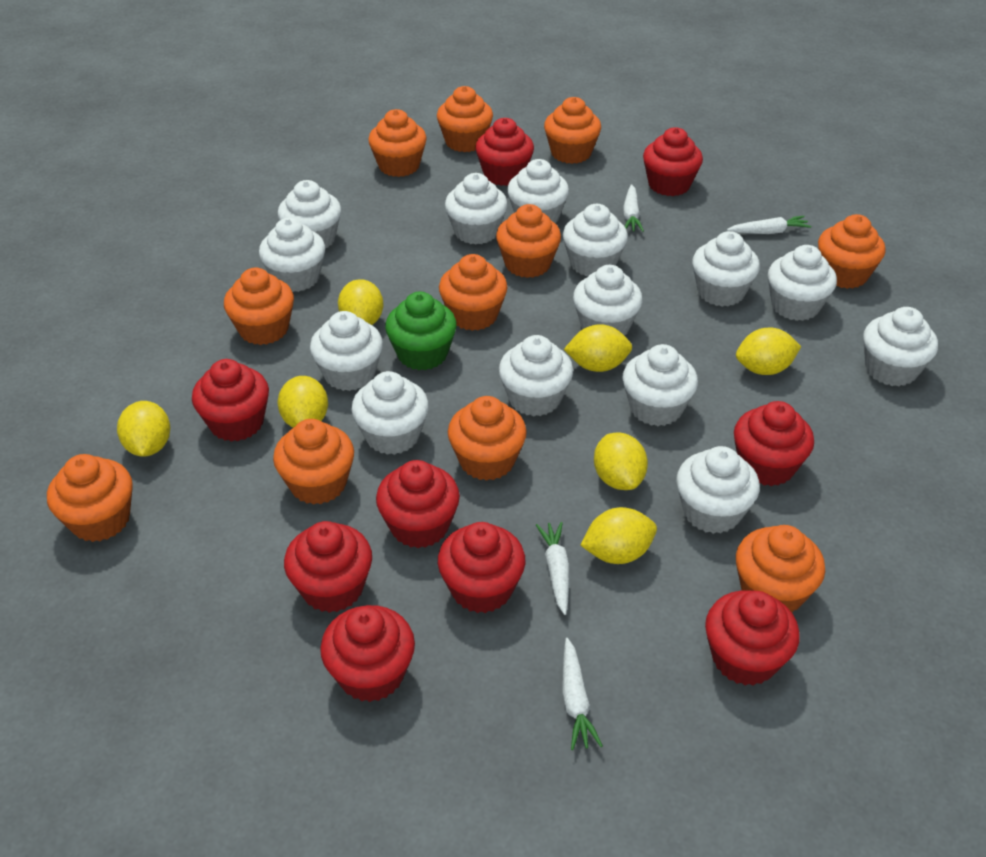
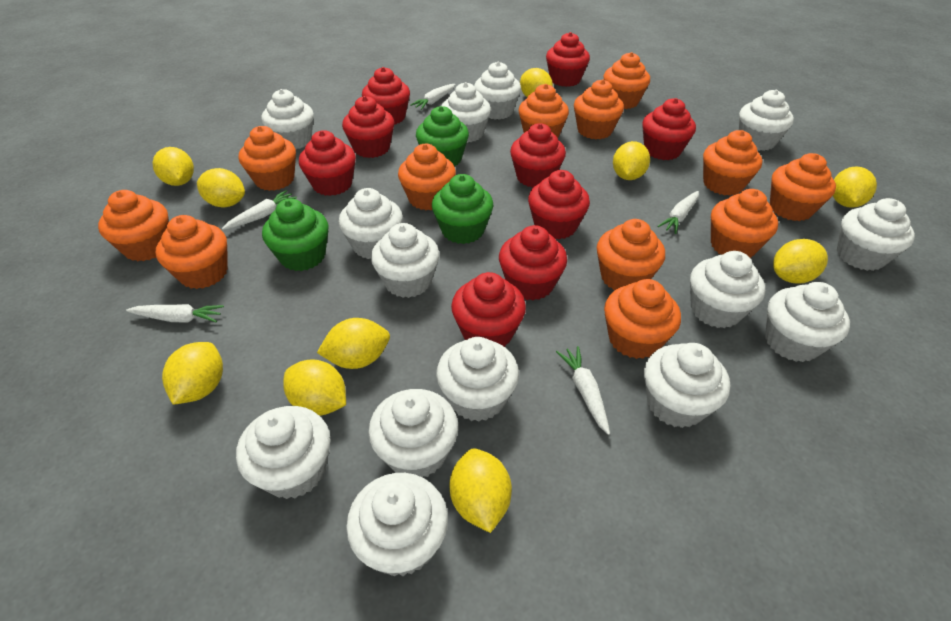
green cupcake: 1 -> 3
orange cupcake: 11 -> 12
white carrot: 4 -> 5
yellow lemon: 7 -> 10

